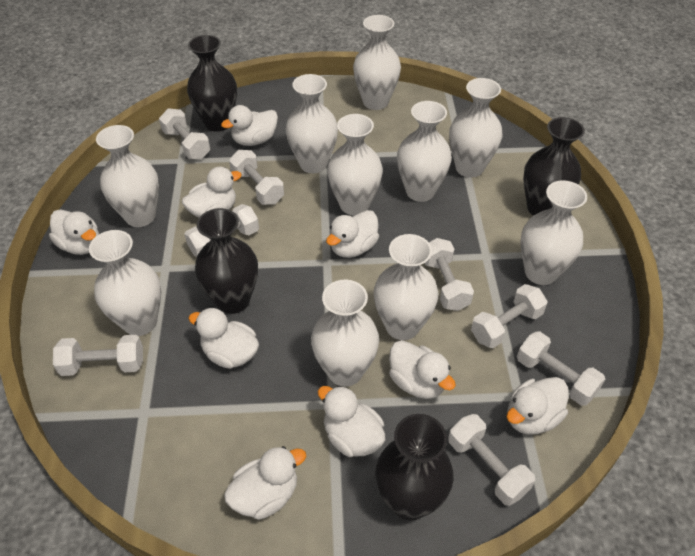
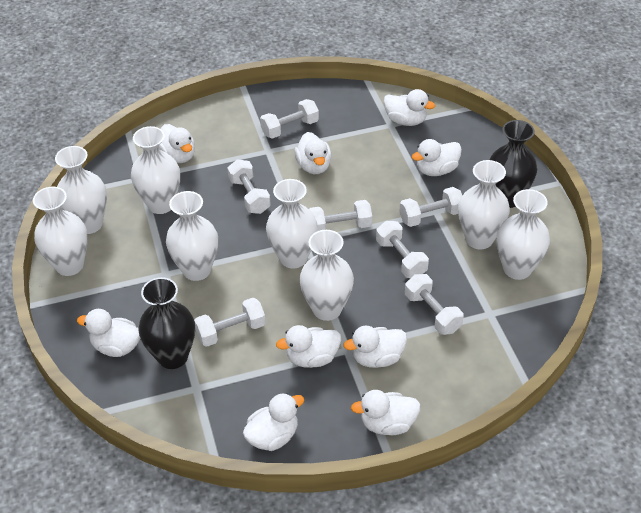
black vase: 4 -> 2
white dumbbell: 8 -> 7
white vase: 10 -> 8

